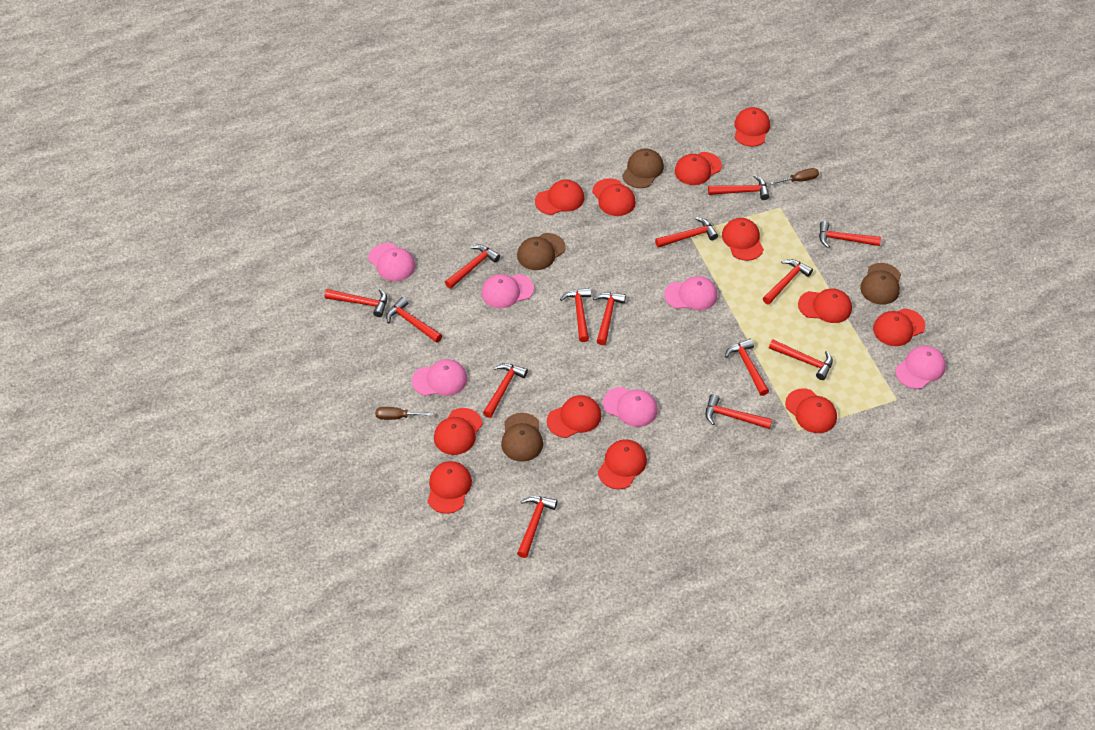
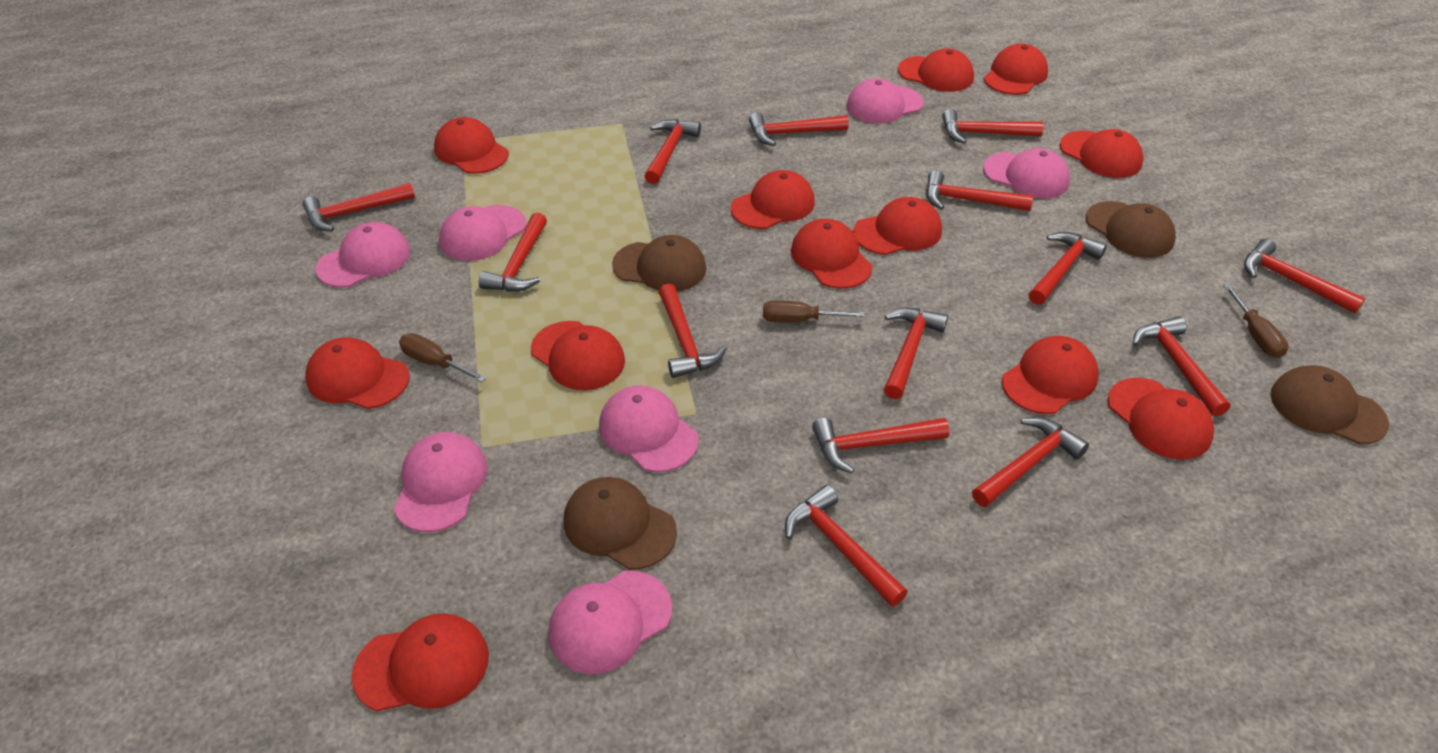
brown screwdriver: 2 -> 3
pink cap: 6 -> 7

